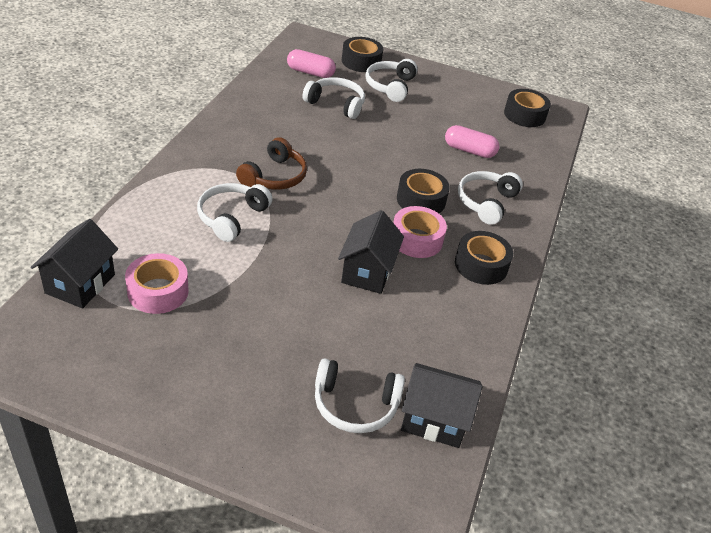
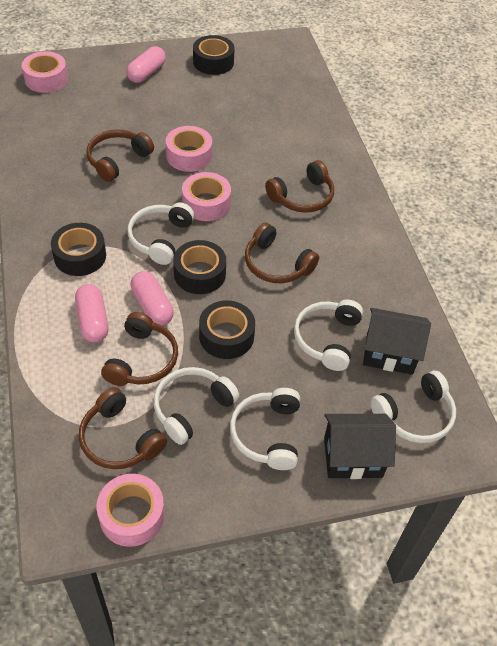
black house: 3 -> 2
brown headphones: 1 -> 5
pink capsule: 2 -> 3
pink tape: 2 -> 4

